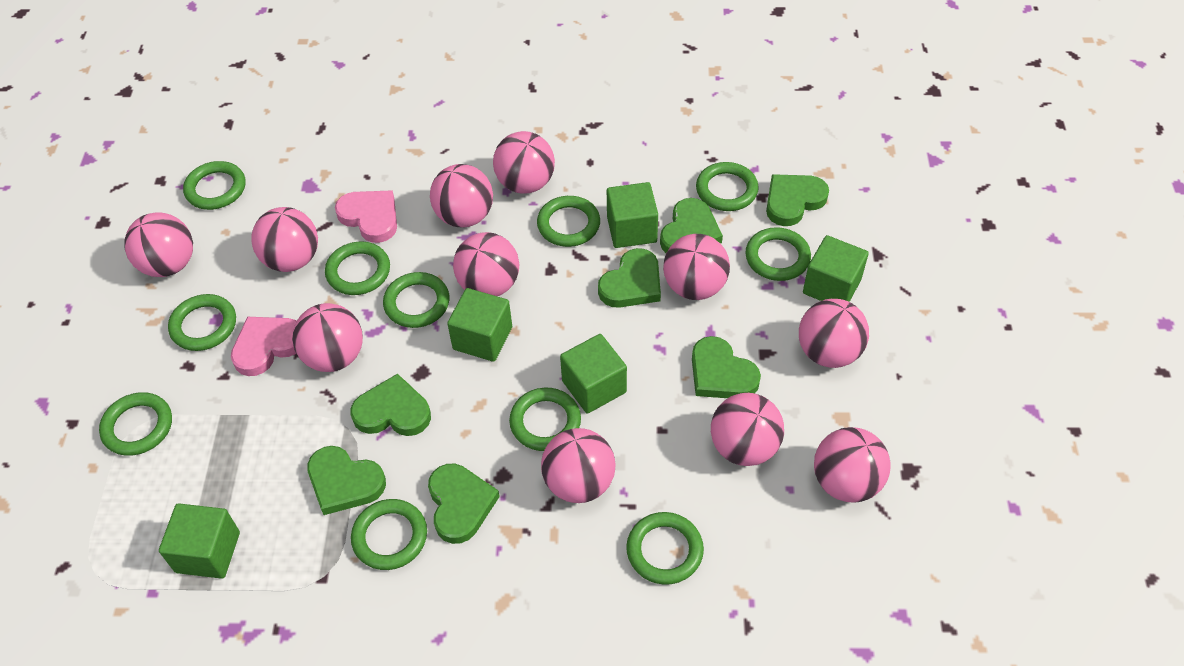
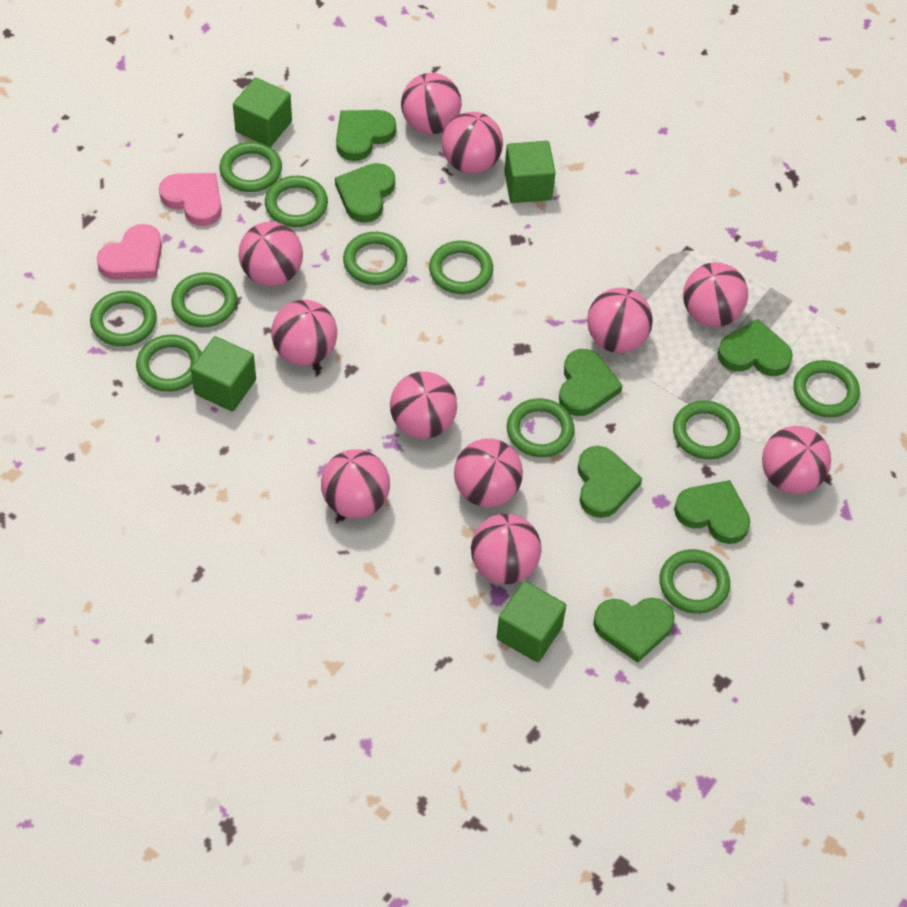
green cube: 5 -> 4

